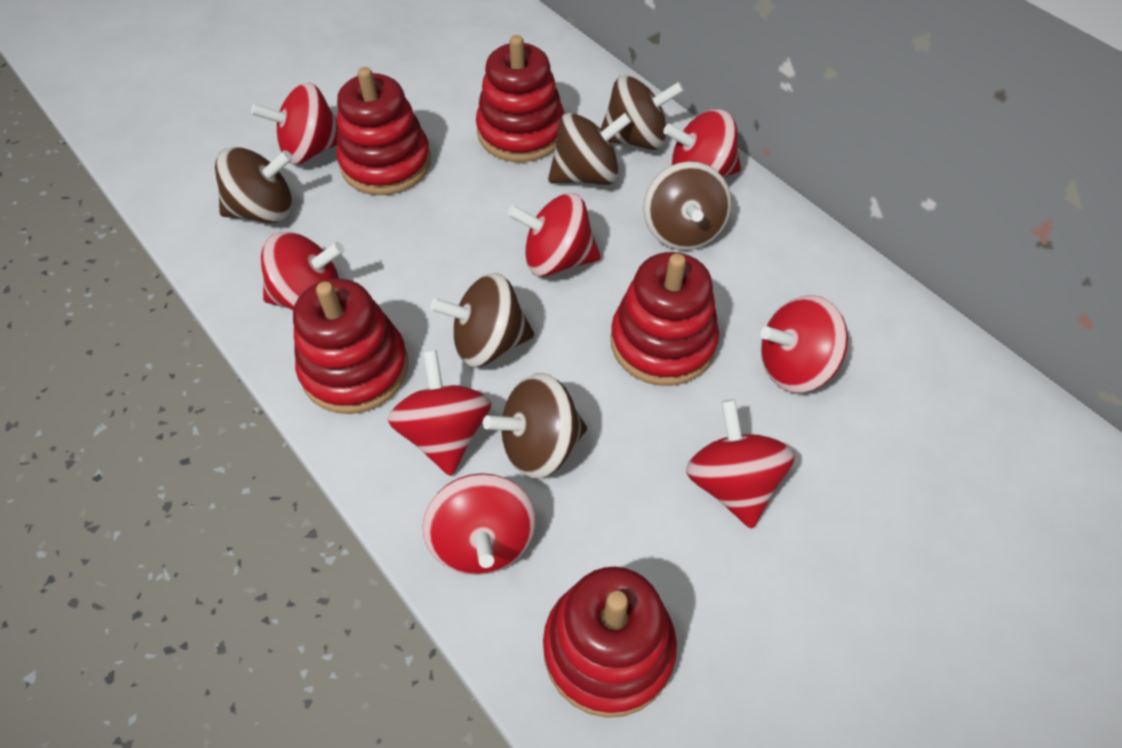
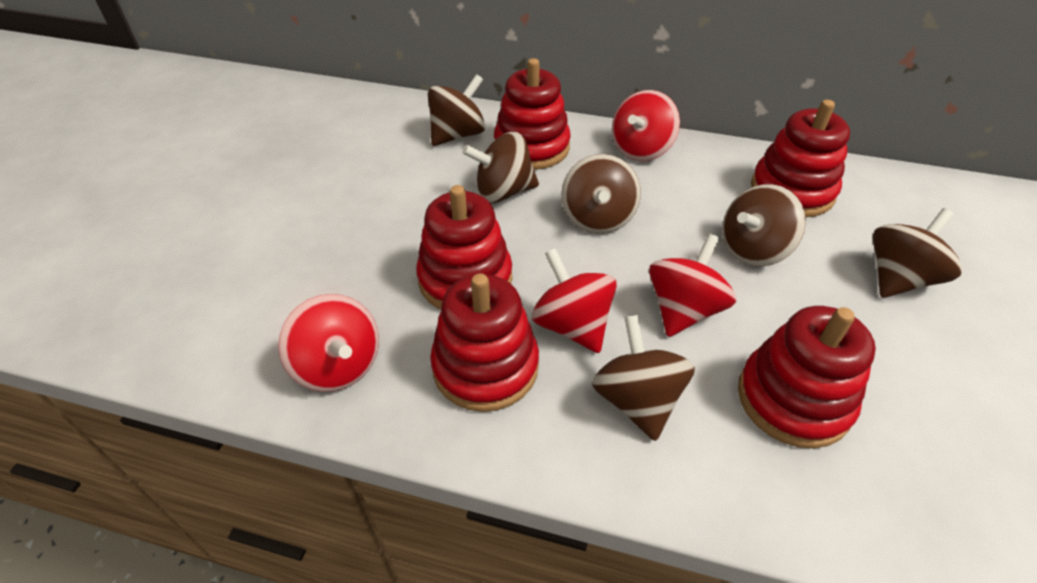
red spinning top: 8 -> 4

